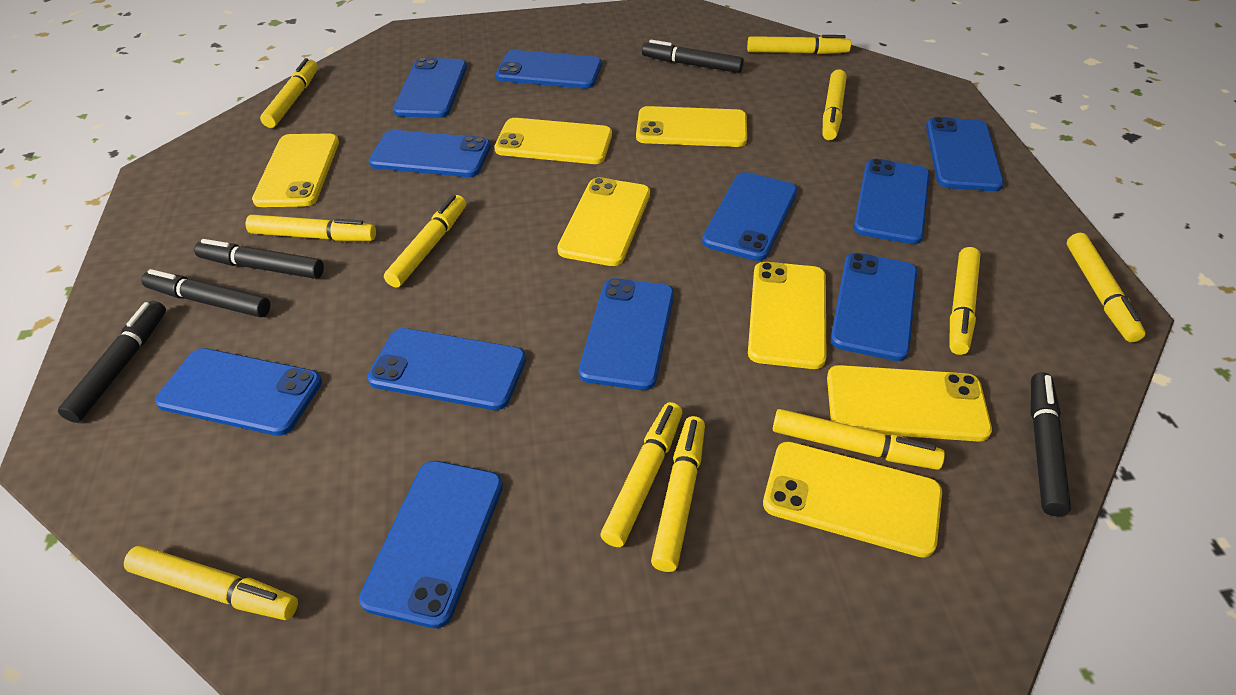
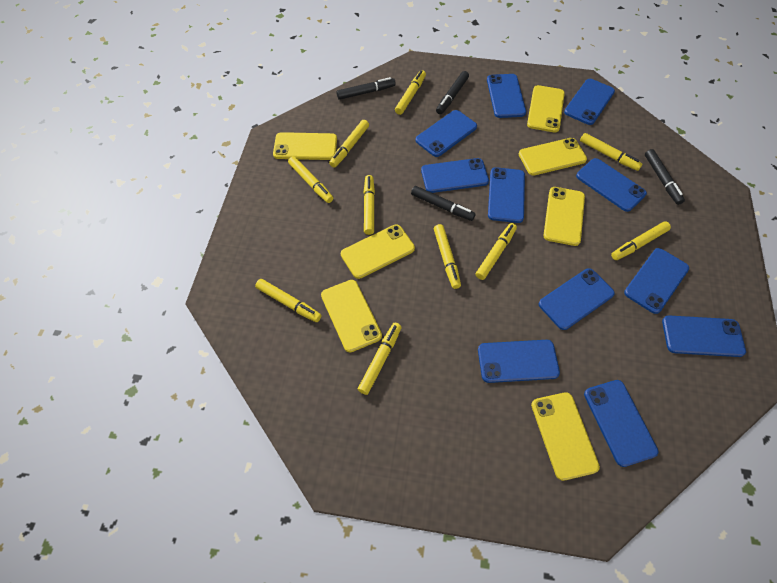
black marker: 5 -> 4
yellow marker: 11 -> 10

